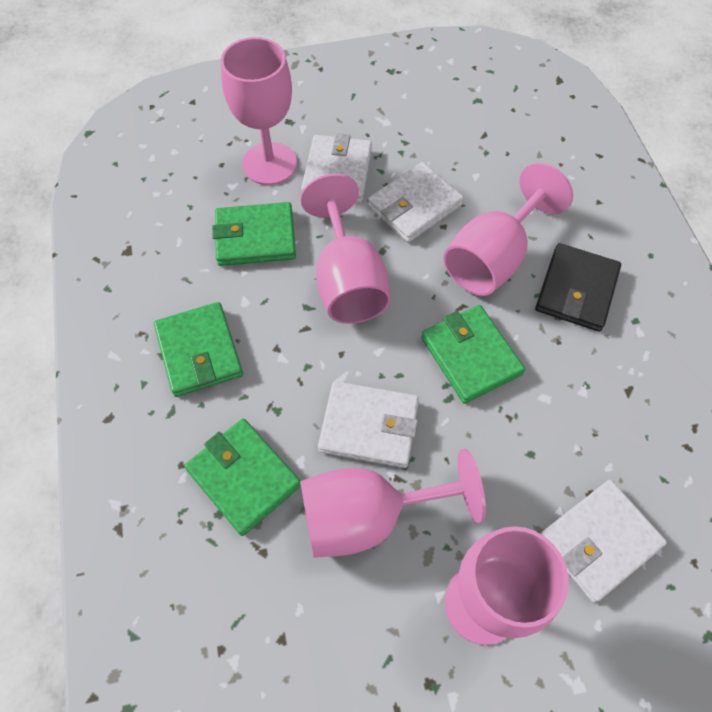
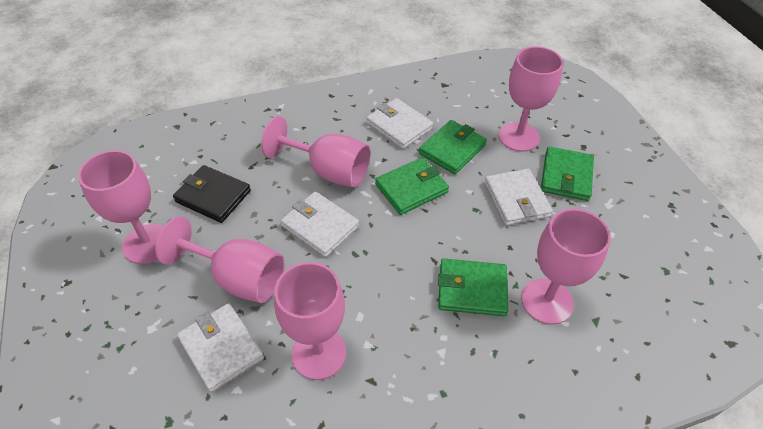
pink goblet: 5 -> 6

